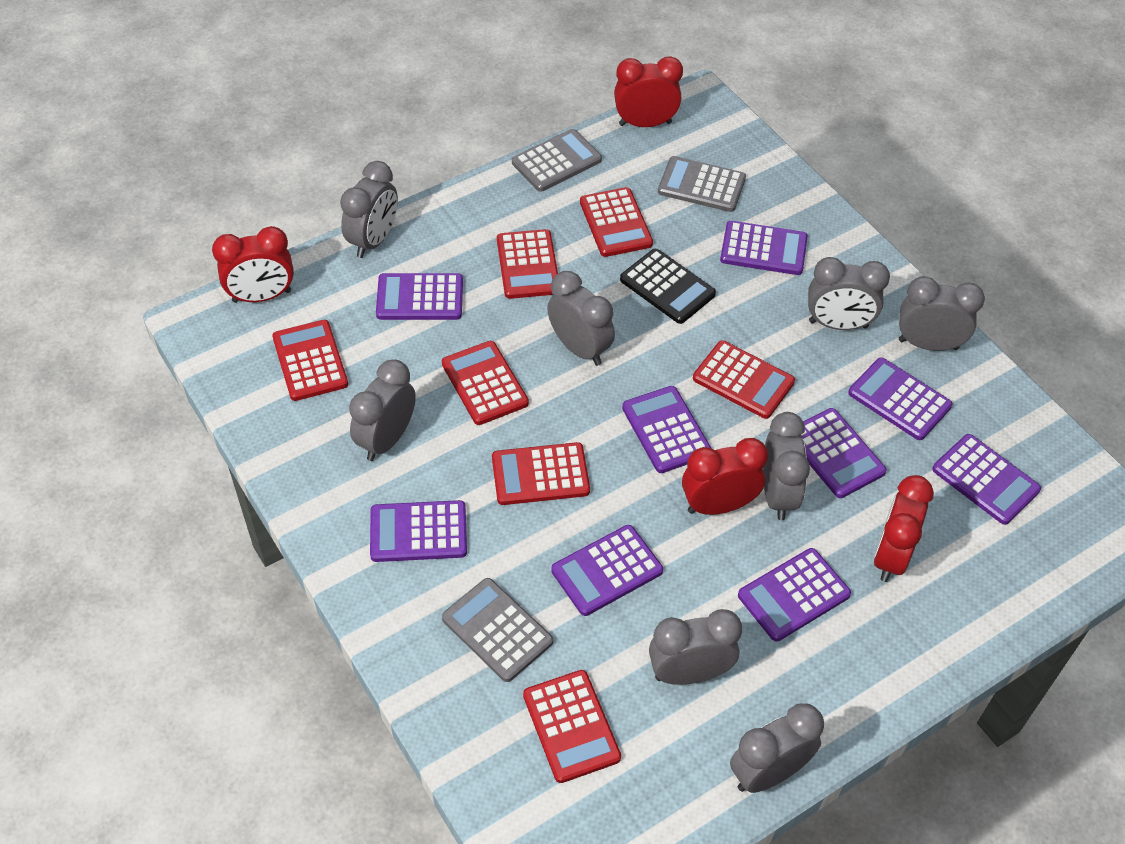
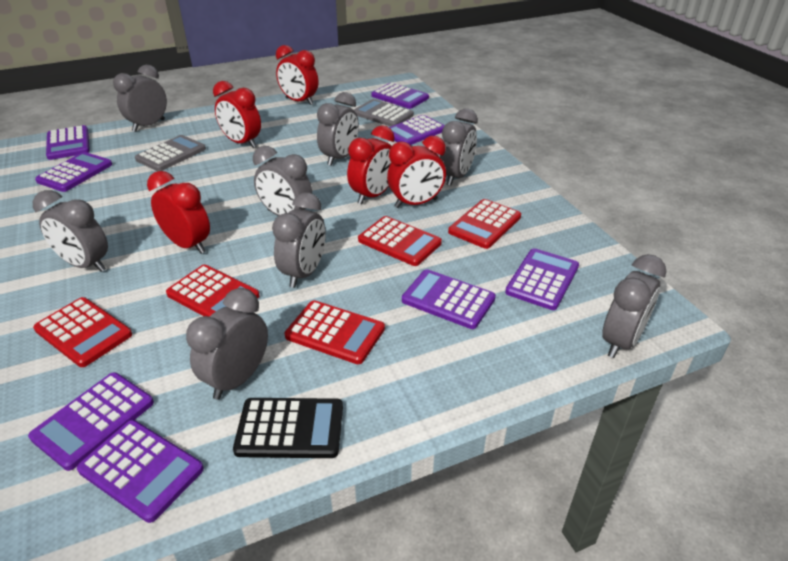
grey calculator: 3 -> 2
purple calculator: 9 -> 8
red calculator: 7 -> 5
red clock: 4 -> 5

